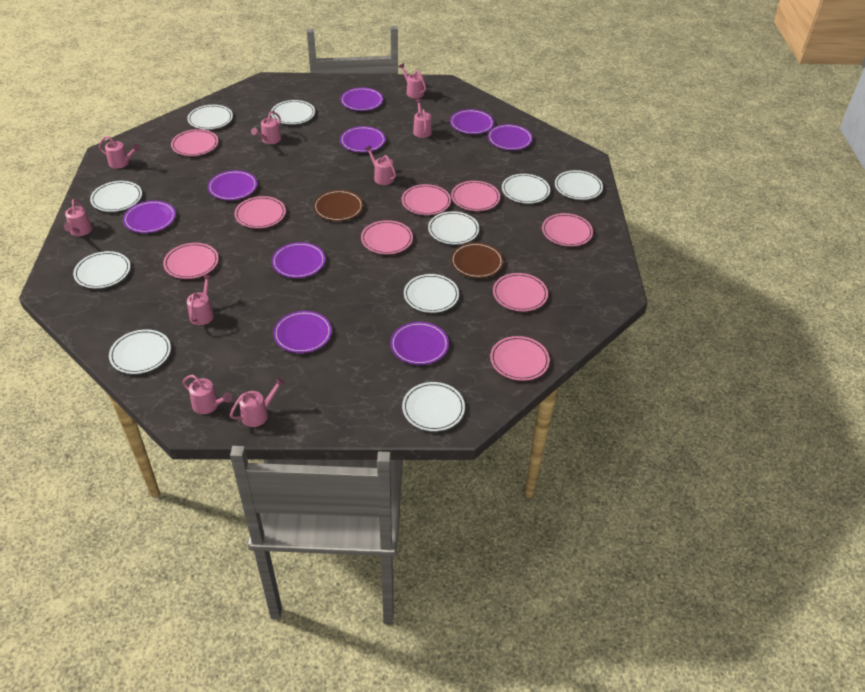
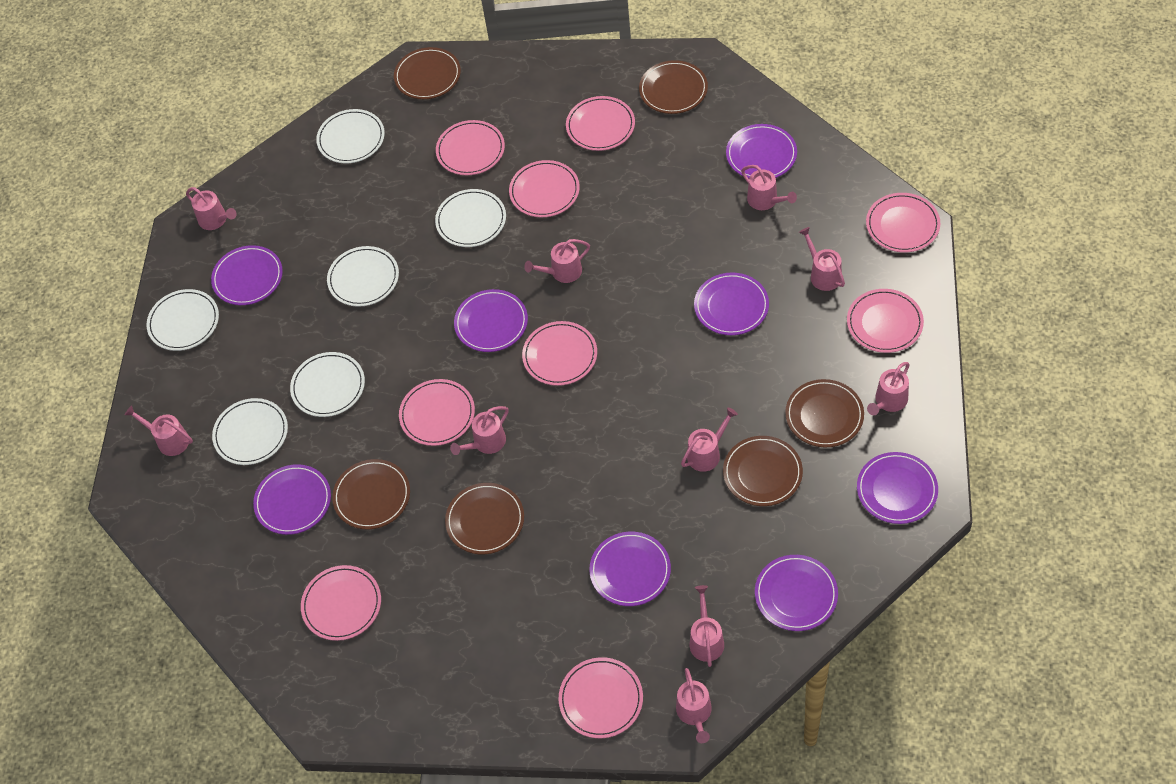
brown plate: 2 -> 6
pink watering can: 9 -> 10
purple plate: 9 -> 8
white plate: 10 -> 6

